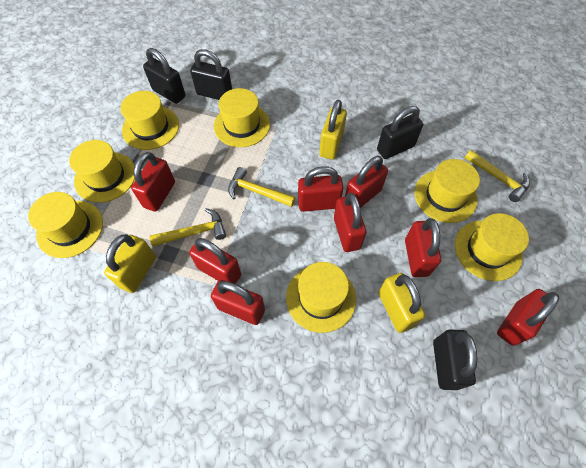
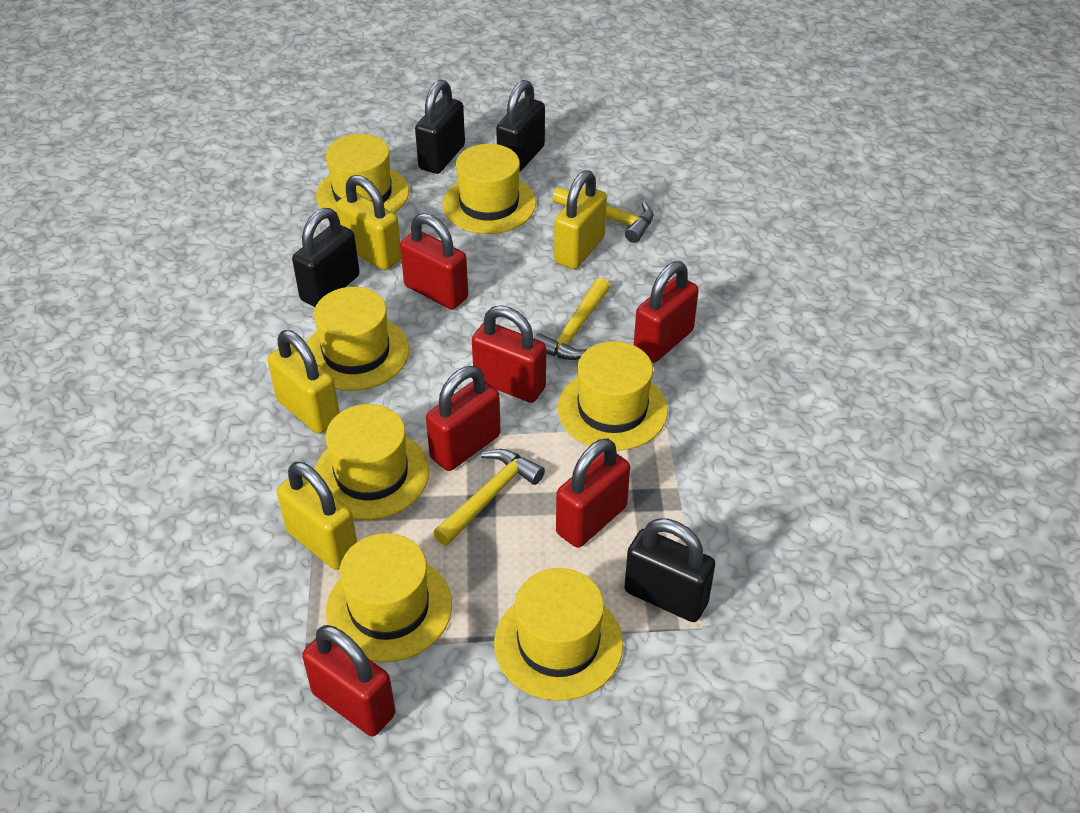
red padlock: 8 -> 6
yellow padlock: 3 -> 4

